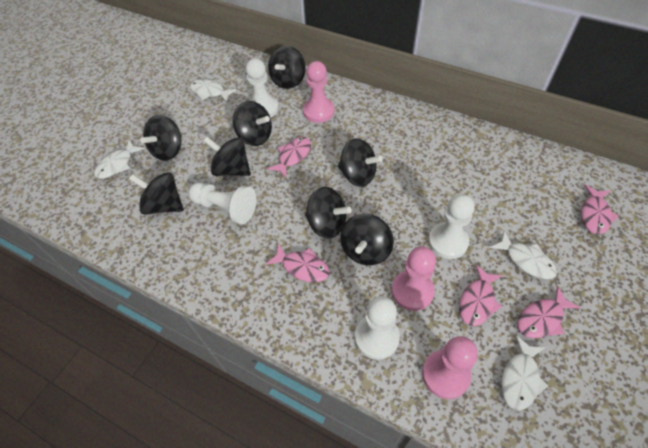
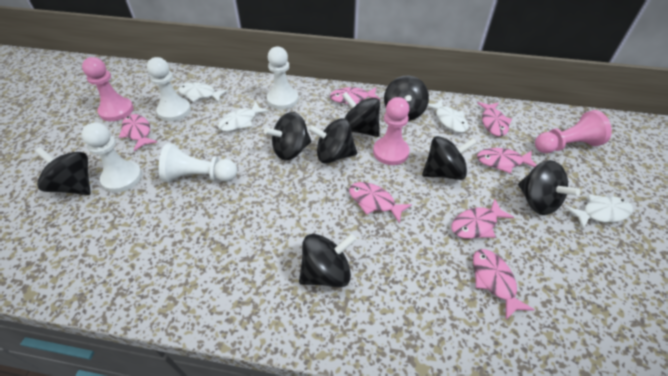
pink fish: 5 -> 7

